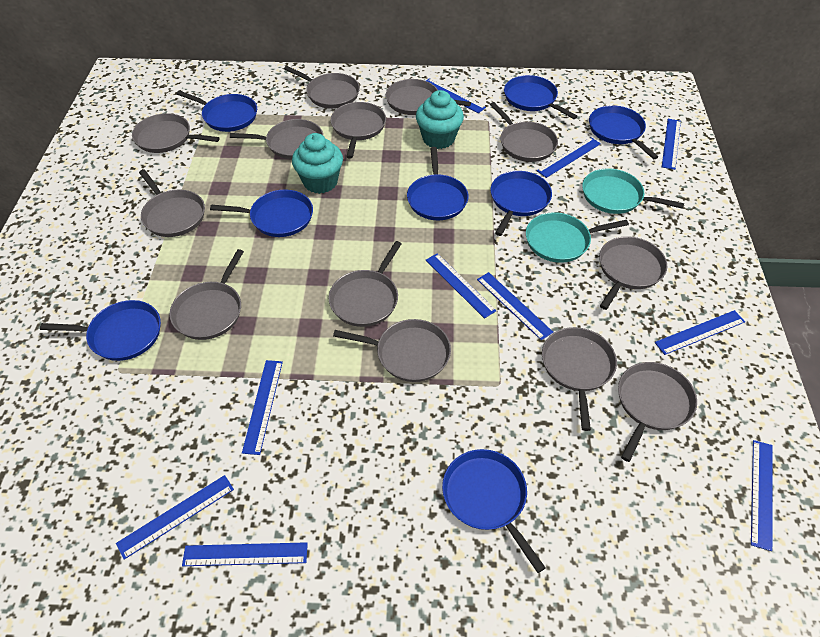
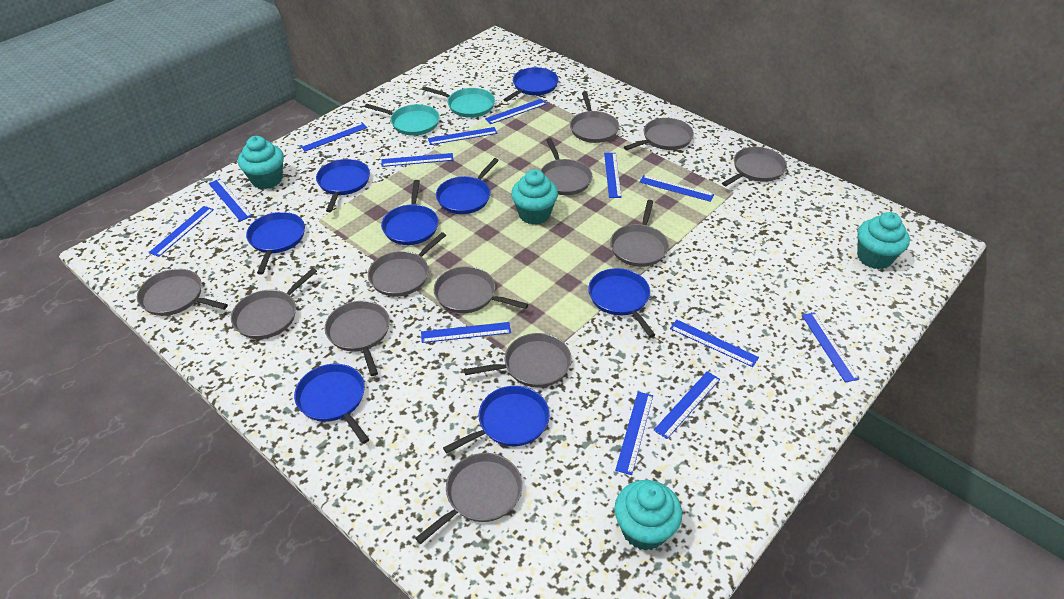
blue ruler: 10 -> 13
grey pan: 13 -> 12
turquoise cupcake: 2 -> 4

